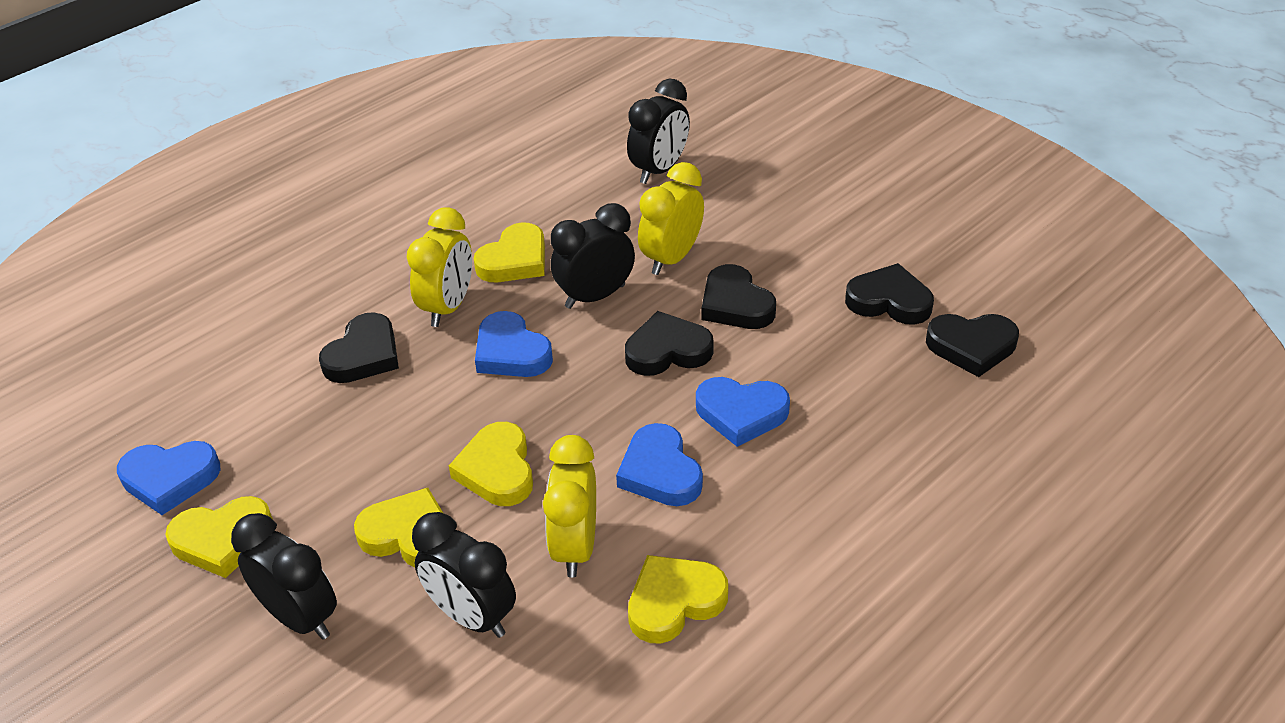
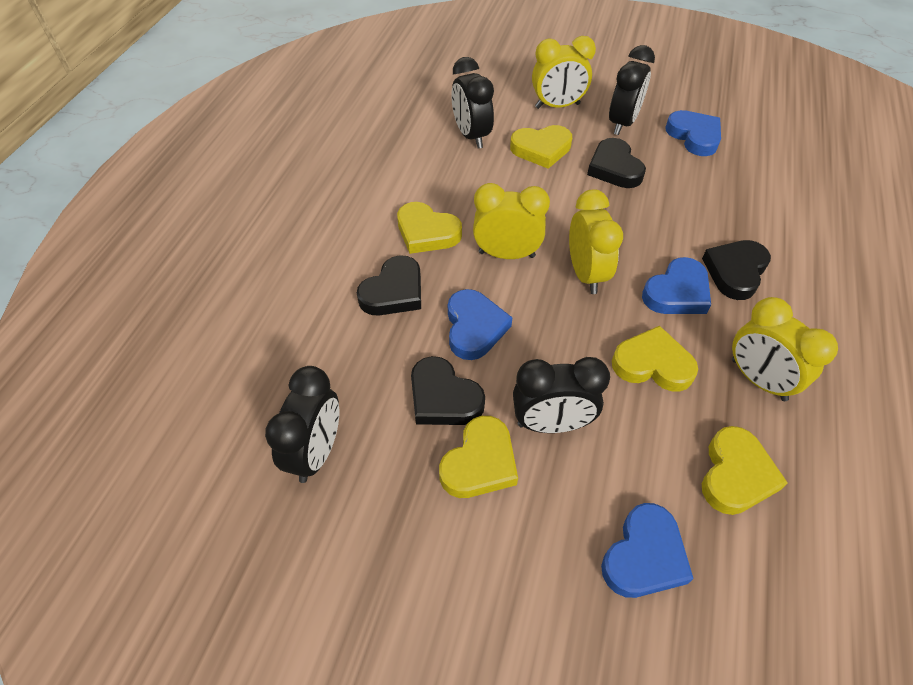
black heart: 5 -> 4
yellow clock: 3 -> 4

